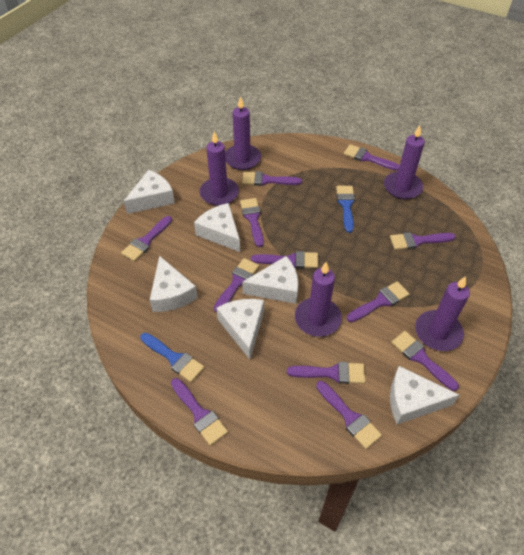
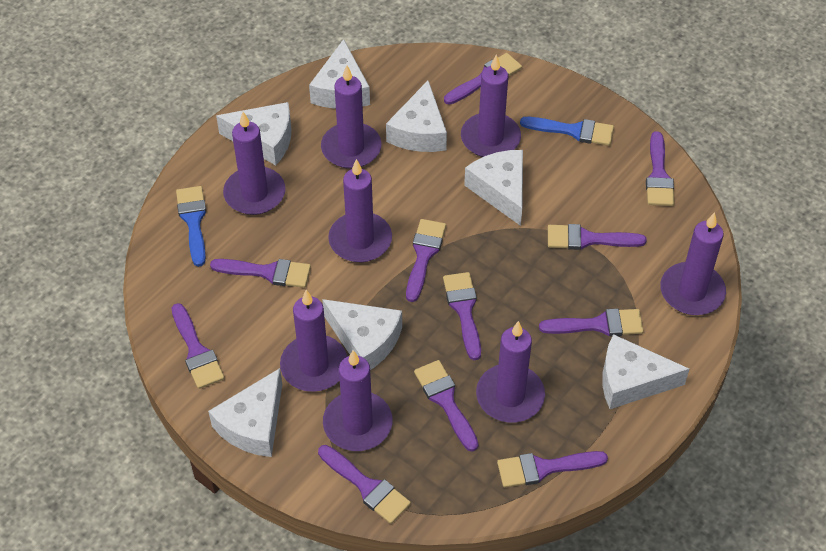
purple brush: 12 -> 11
purple candle: 5 -> 8
white cheese: 6 -> 7

